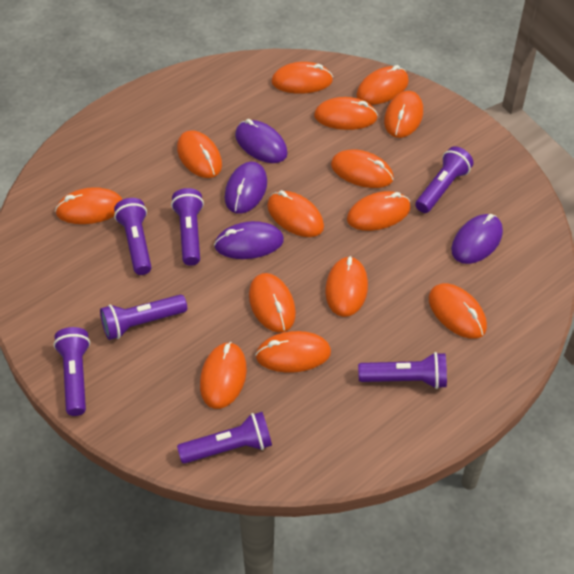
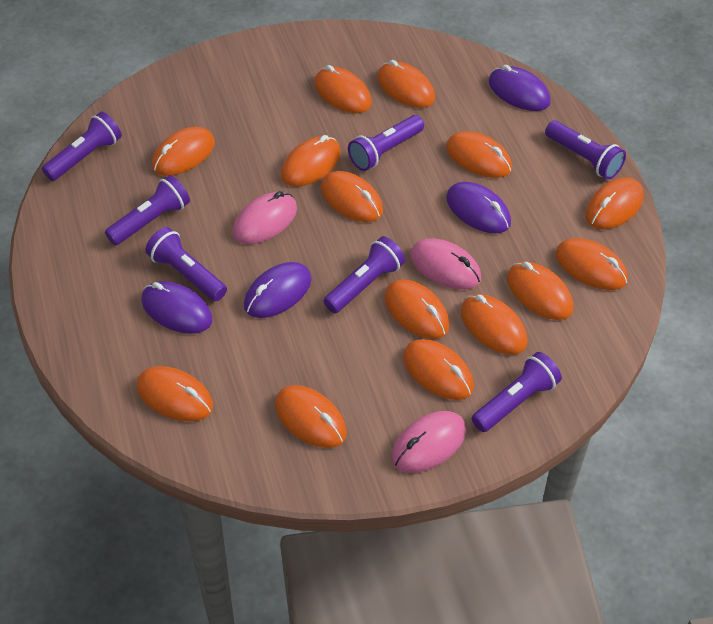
pink mouse: 0 -> 3

